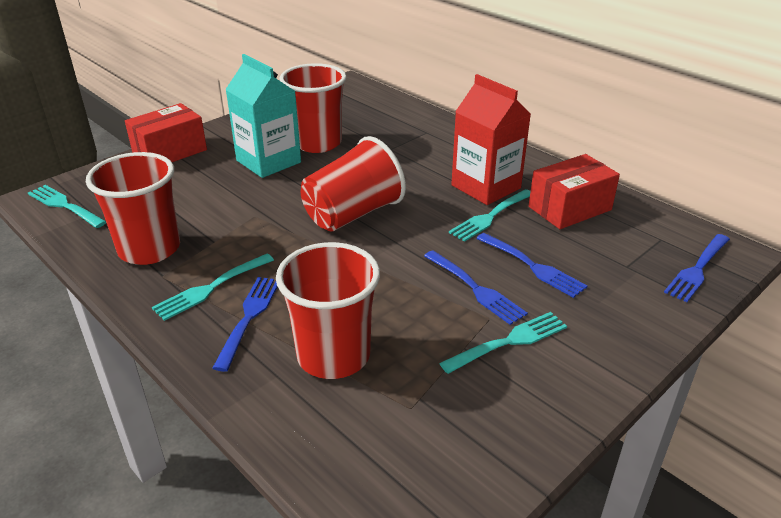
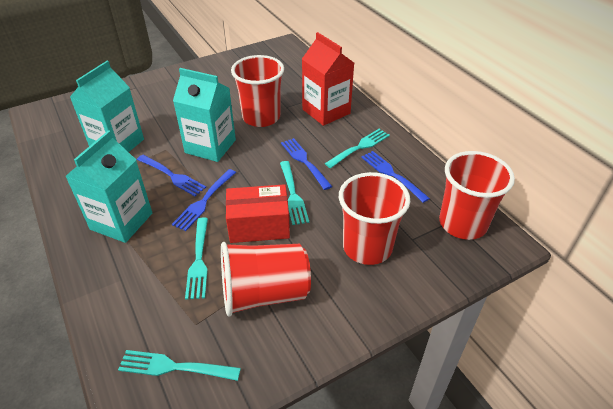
red box: 2 -> 1
turquoise carton: 1 -> 3

